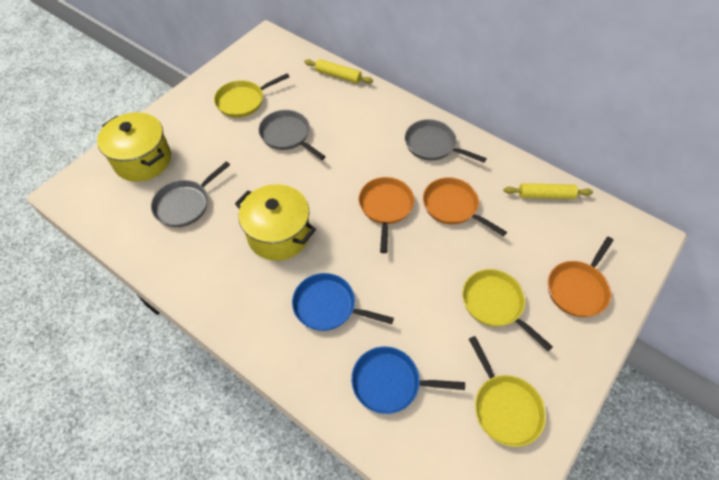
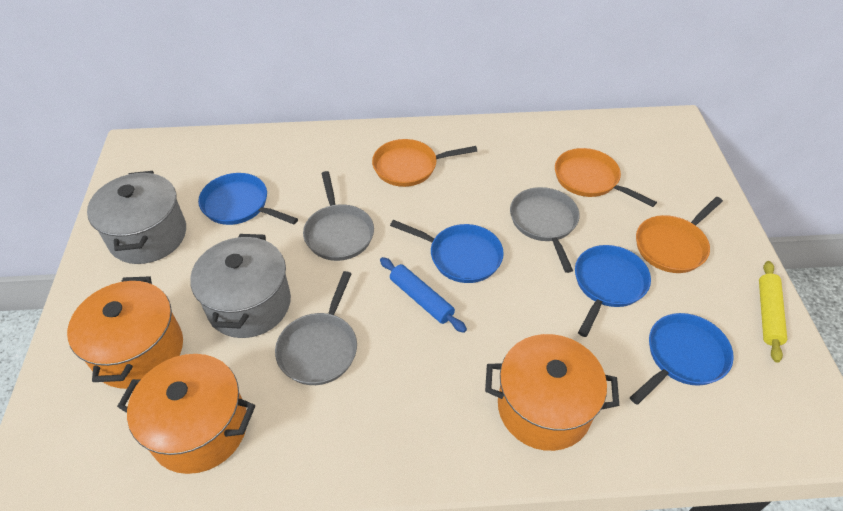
blue pan: 2 -> 4
blue rolling pin: 0 -> 1
grey pot: 0 -> 2
orange pot: 0 -> 3
yellow pan: 3 -> 0
yellow pot: 2 -> 0
yellow rolling pin: 2 -> 1

